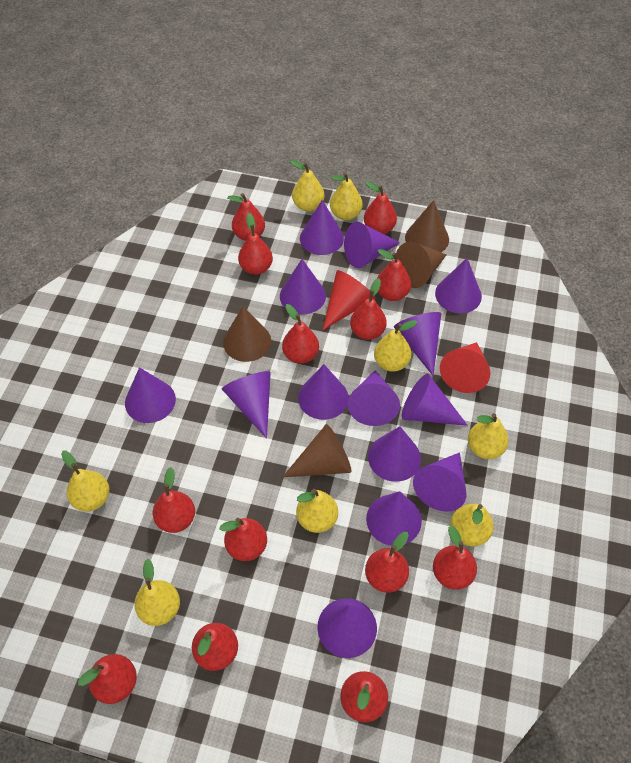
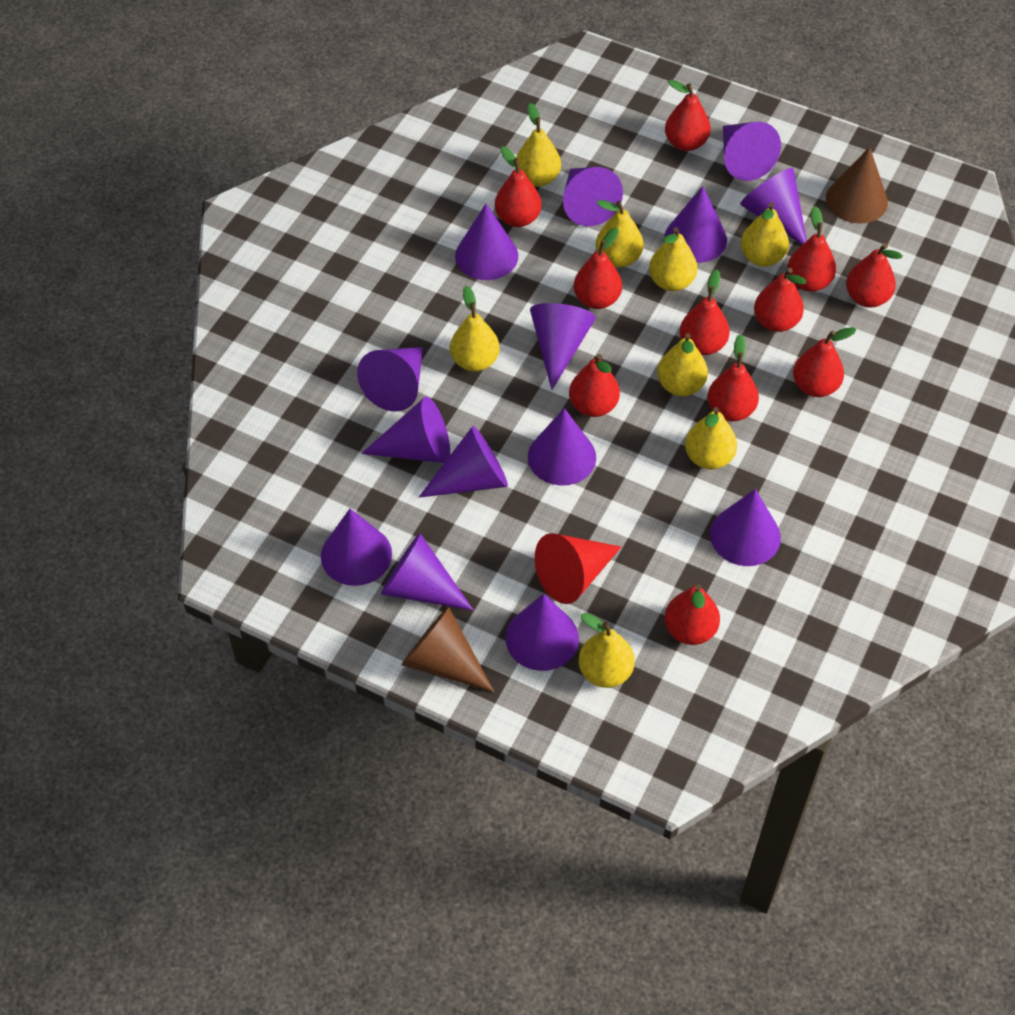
brown cone: 4 -> 2
red cone: 2 -> 1
red pear: 13 -> 11

